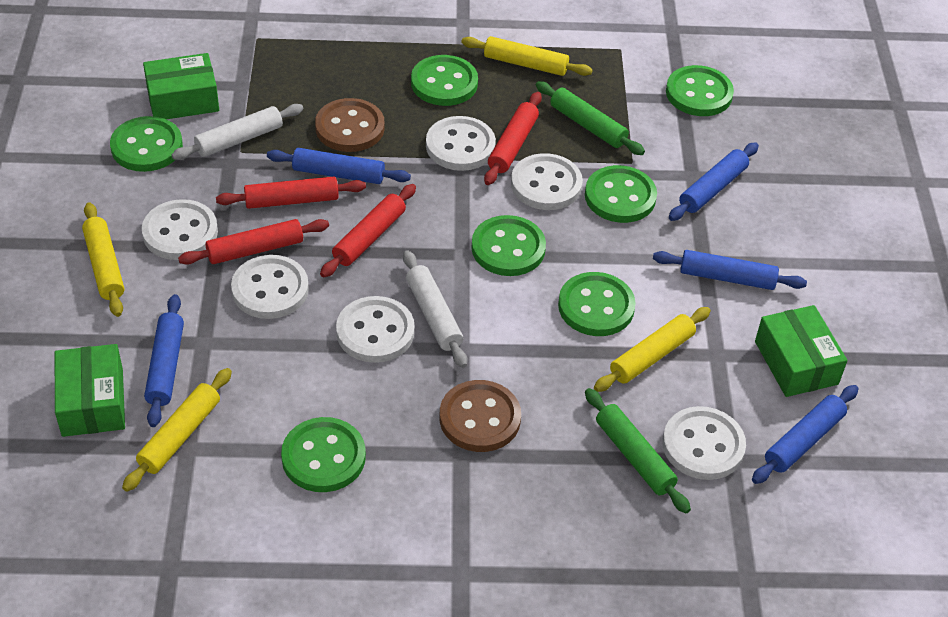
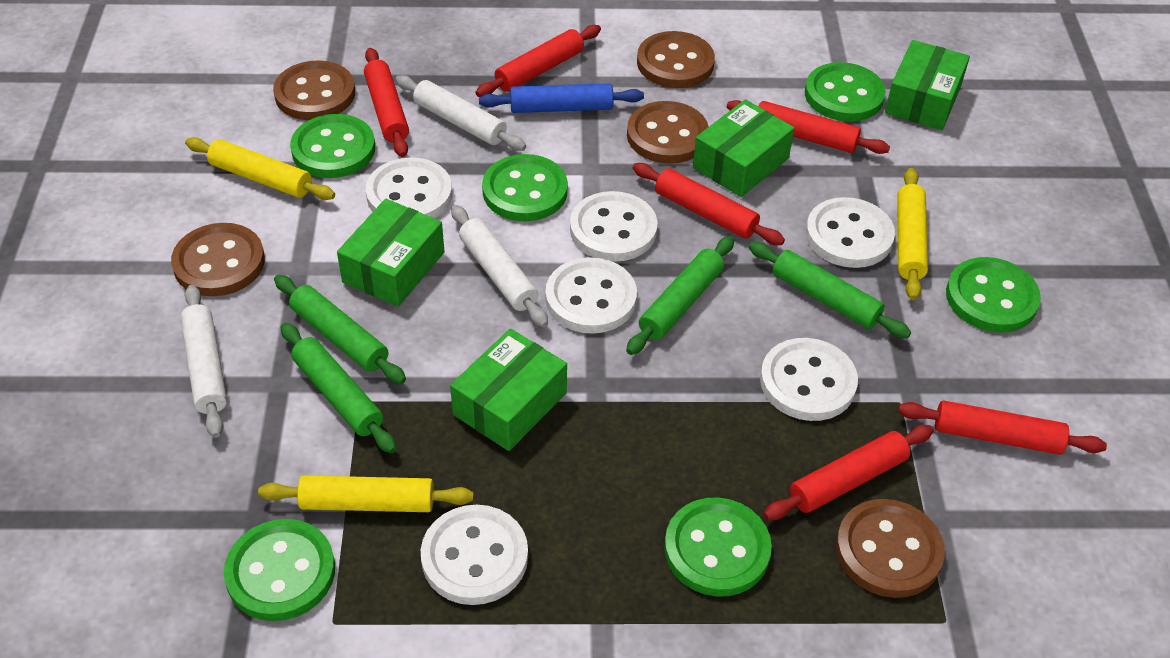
blue rolling pin: 5 -> 1
brown button: 2 -> 5
green box: 3 -> 4
green button: 7 -> 6
green rolling pin: 2 -> 4
red rolling pin: 4 -> 6
white rolling pin: 2 -> 3
yellow rolling pin: 4 -> 3

